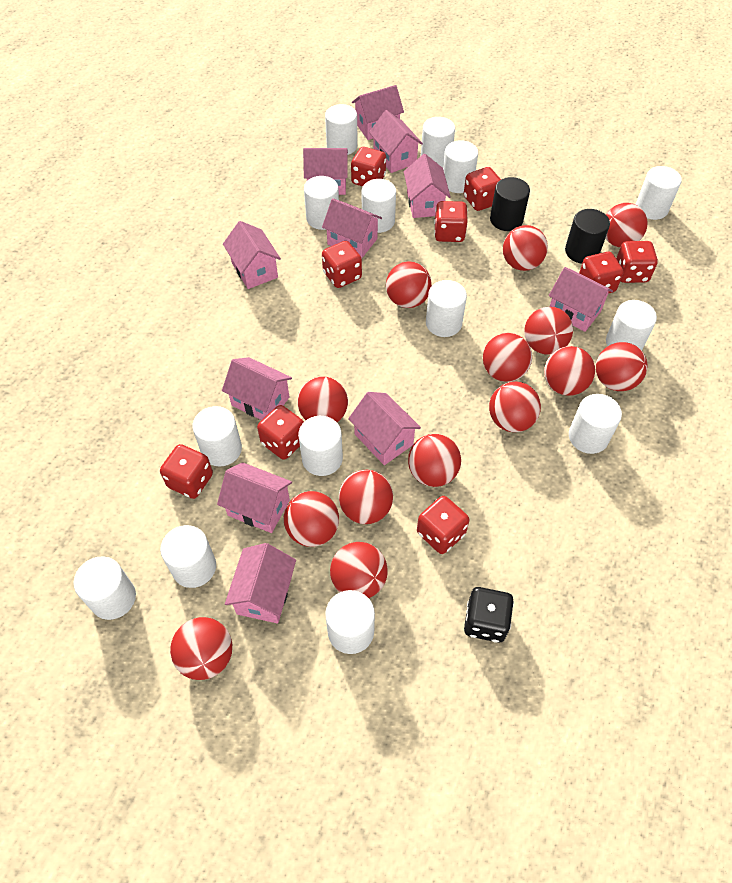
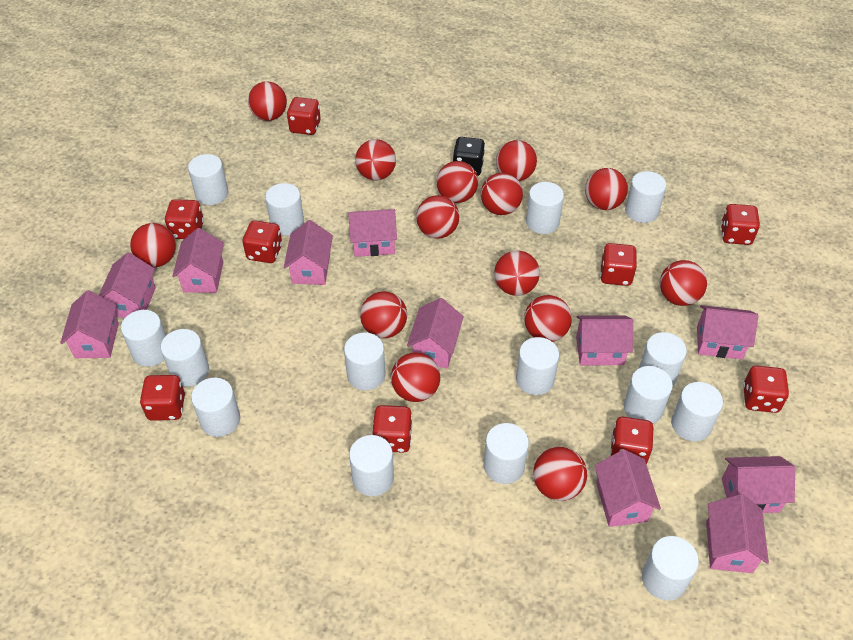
black cylinder: 2 -> 0
white cylinder: 14 -> 15

